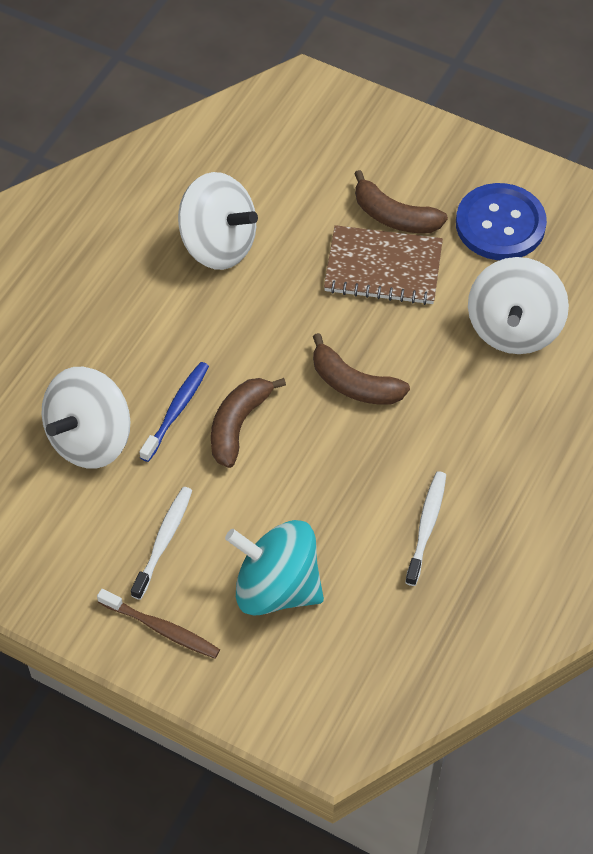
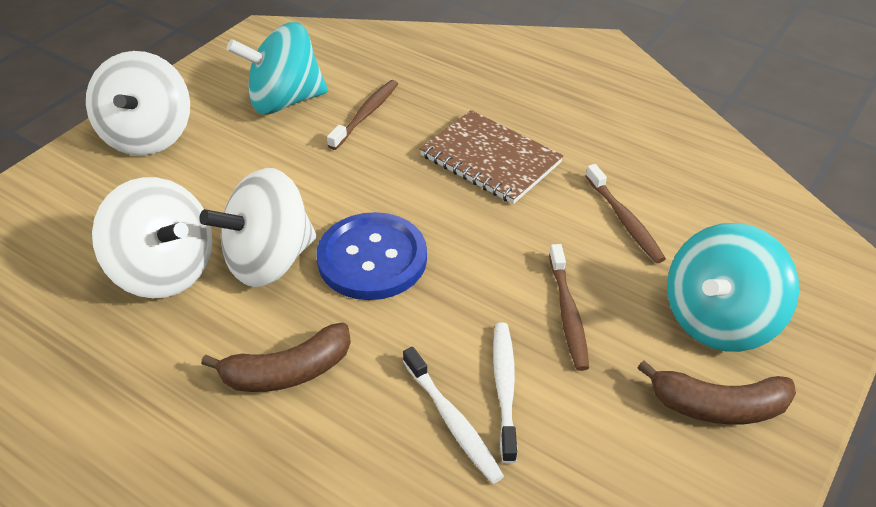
blue toothbrush: 1 -> 0
brown banana: 3 -> 2
brown toothbrush: 1 -> 3
turquoise spinning top: 1 -> 2

